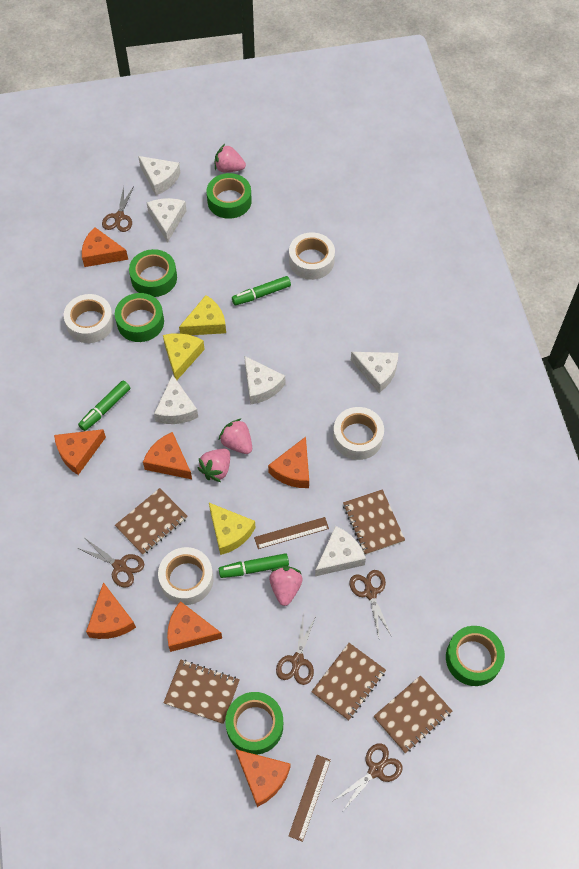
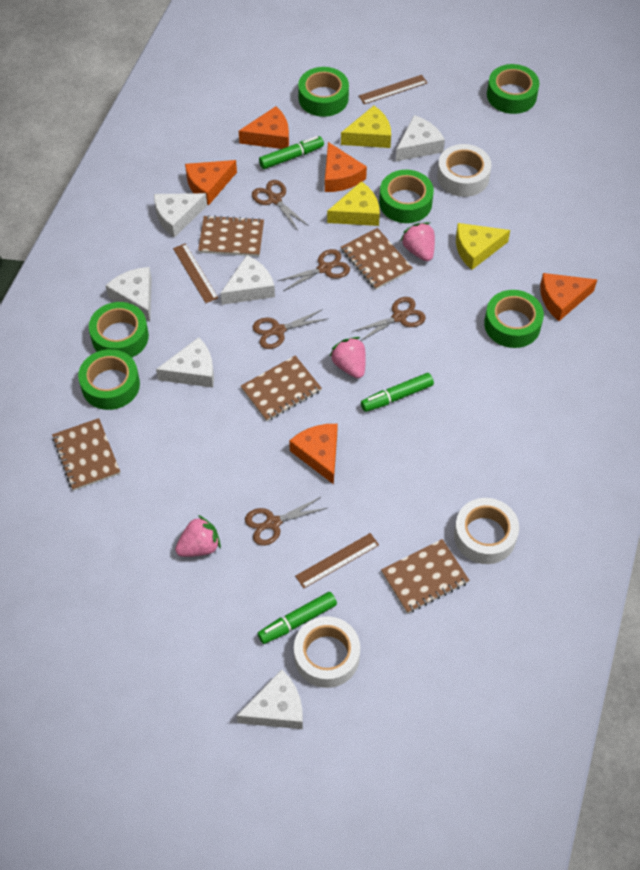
brown ruler: 2 -> 3
green tape: 5 -> 6
orange cheese: 7 -> 5
pink strawberry: 4 -> 3
white tape: 4 -> 3

